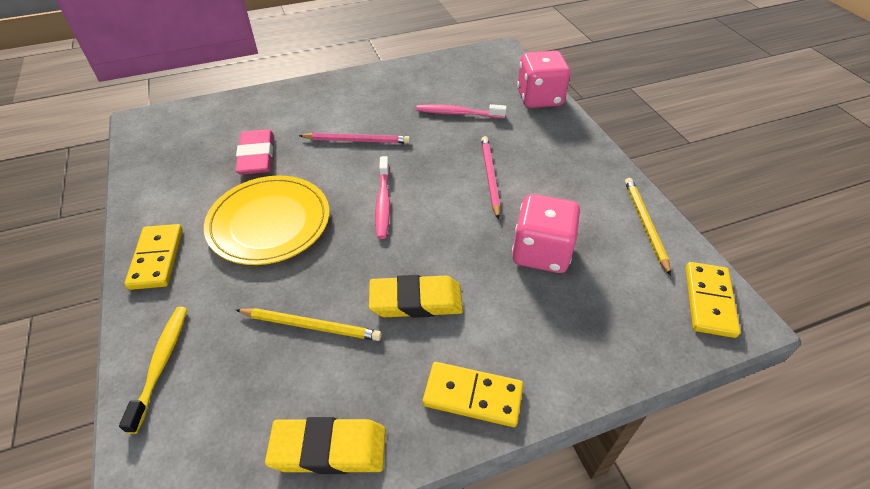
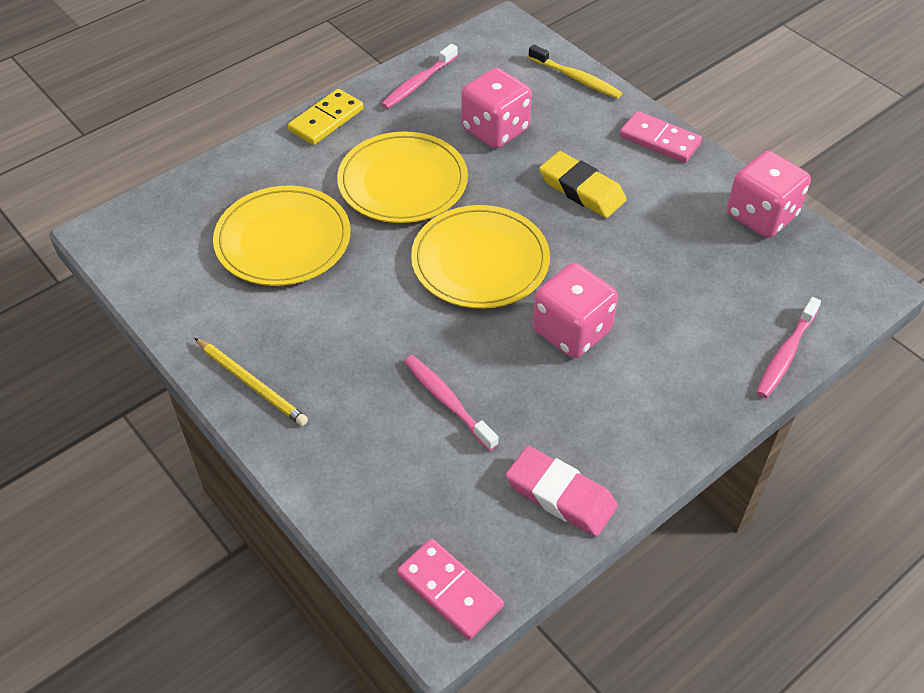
pink dice: 2 -> 3
pink domino: 0 -> 2
pink pencil: 2 -> 0
pink toothbrush: 2 -> 3
yellow domino: 3 -> 1
yellow eraser: 2 -> 1
yellow pencil: 2 -> 1
yellow plate: 1 -> 3

